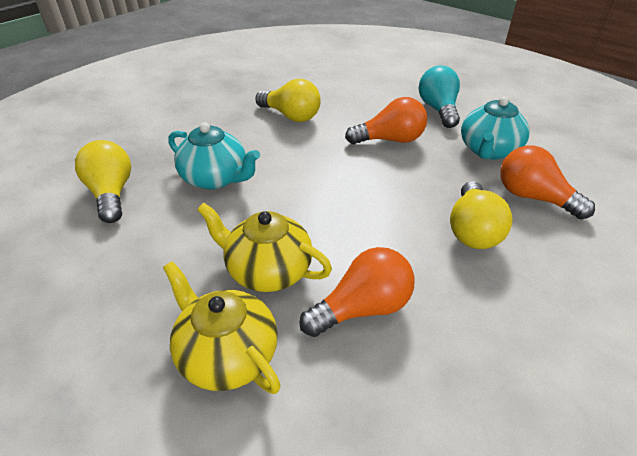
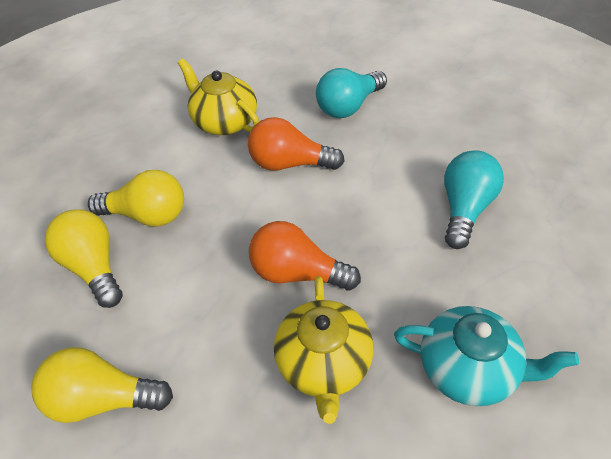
orange light bulb: 3 -> 2
turquoise light bulb: 1 -> 2
turquoise teapot: 2 -> 1

